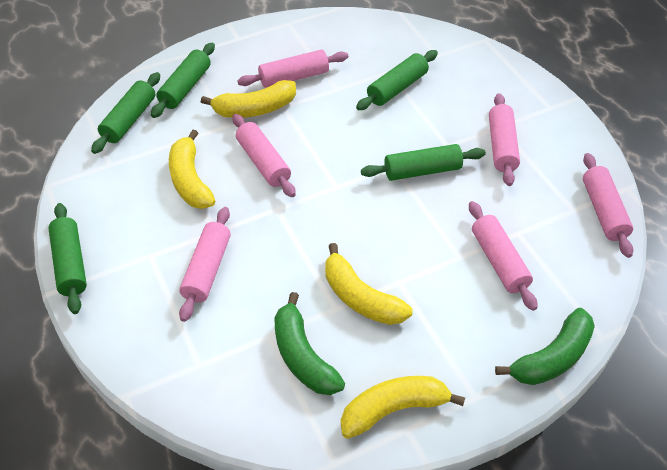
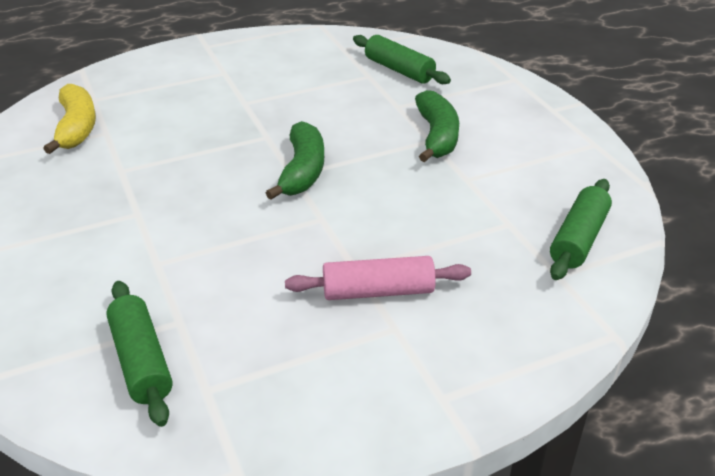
green rolling pin: 5 -> 3
pink rolling pin: 6 -> 1
yellow banana: 4 -> 1

